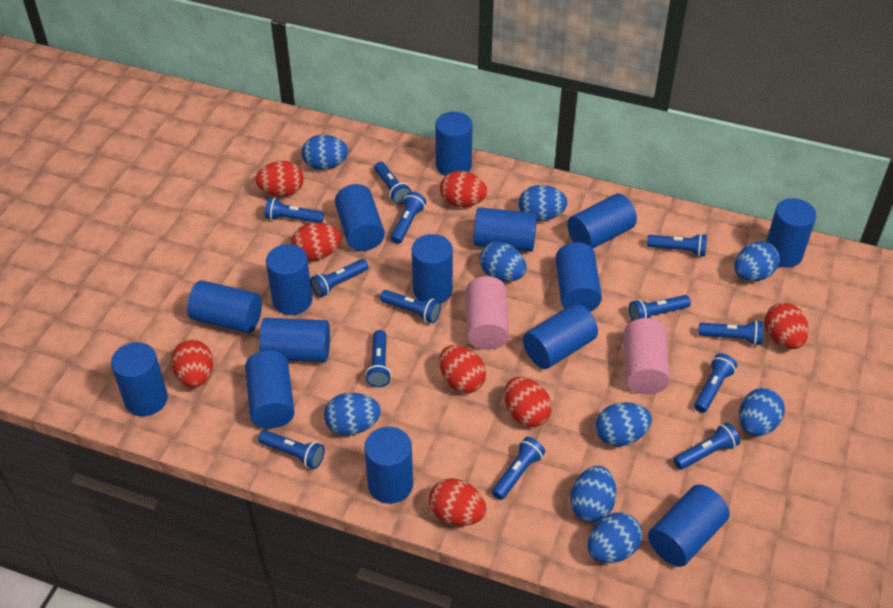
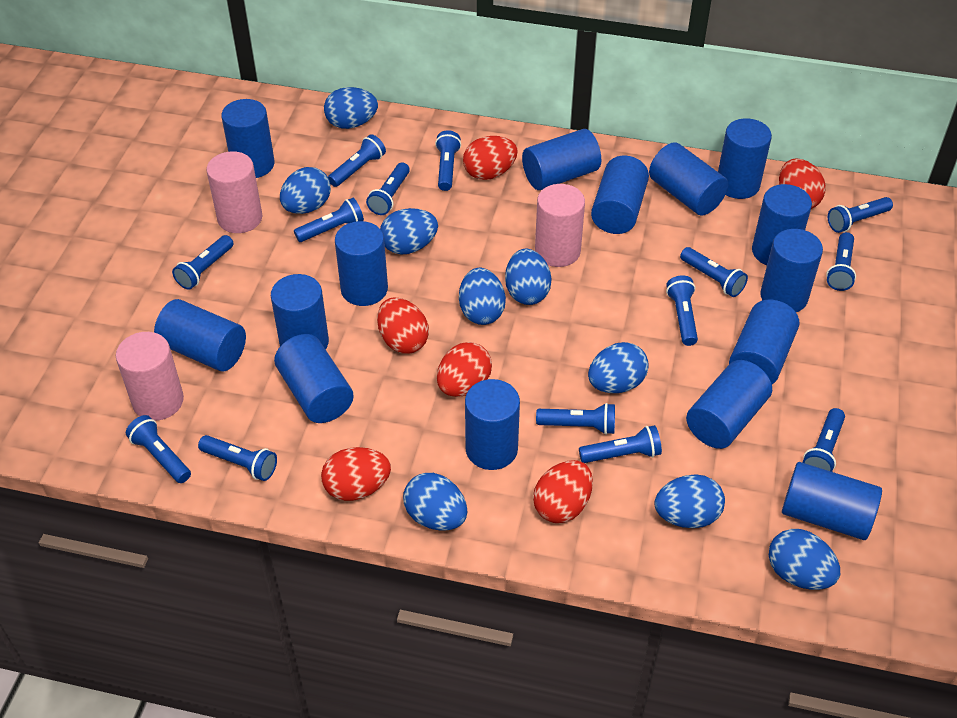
blue flashlight: 13 -> 14
pink cylinder: 2 -> 3
red egg: 8 -> 6

